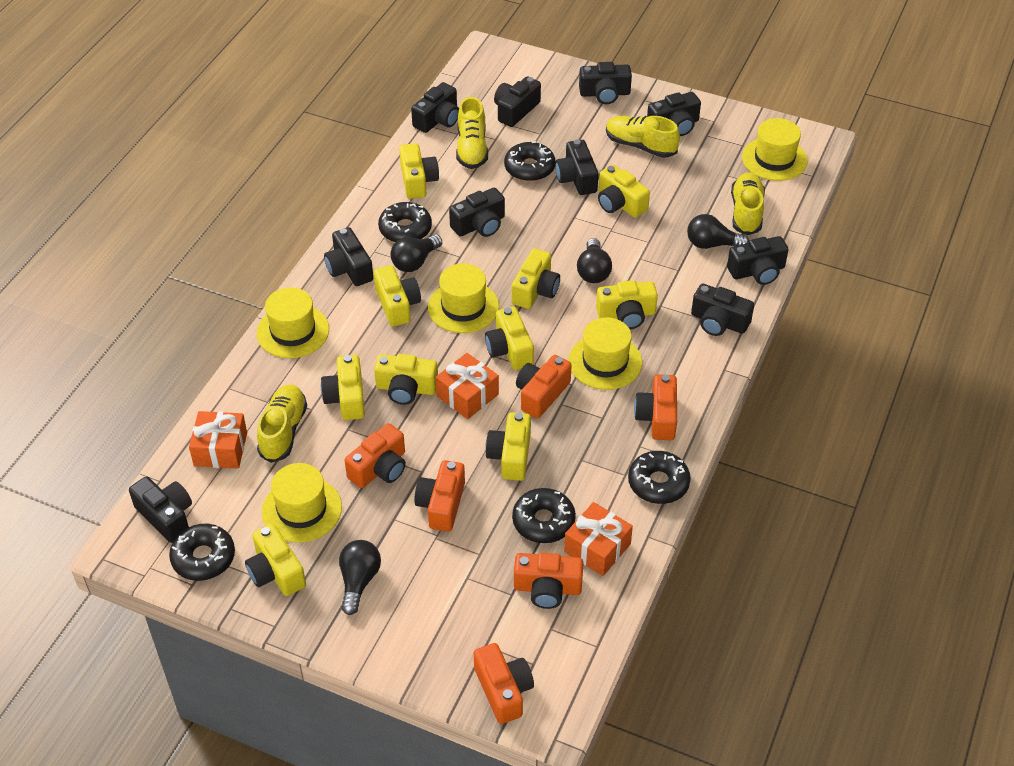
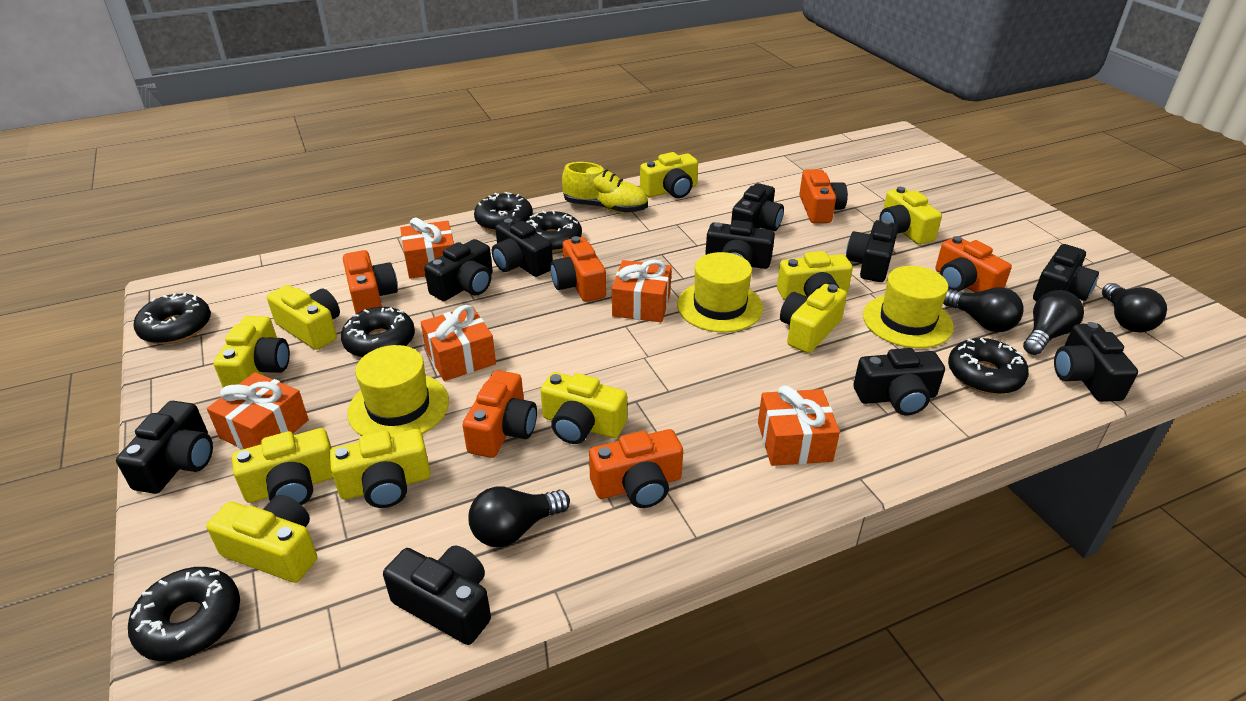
black donut: 5 -> 6
orange gift: 3 -> 5
yellow hat: 5 -> 3
yellow shoe: 4 -> 1

